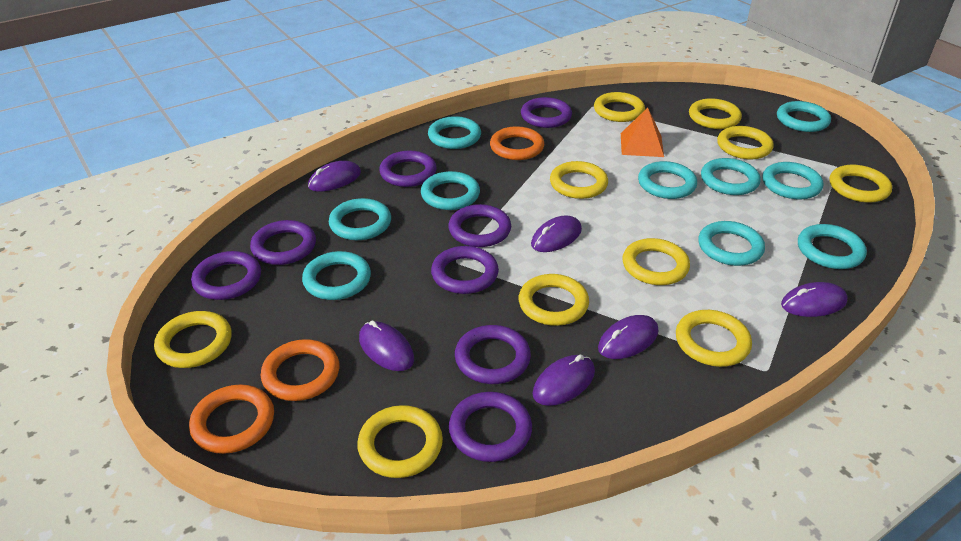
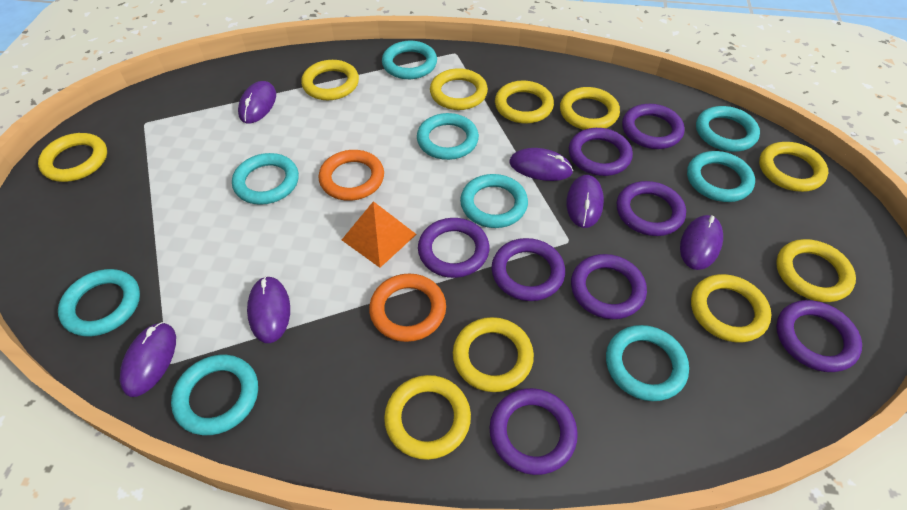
orange ring: 3 -> 2
turquoise ring: 10 -> 9

